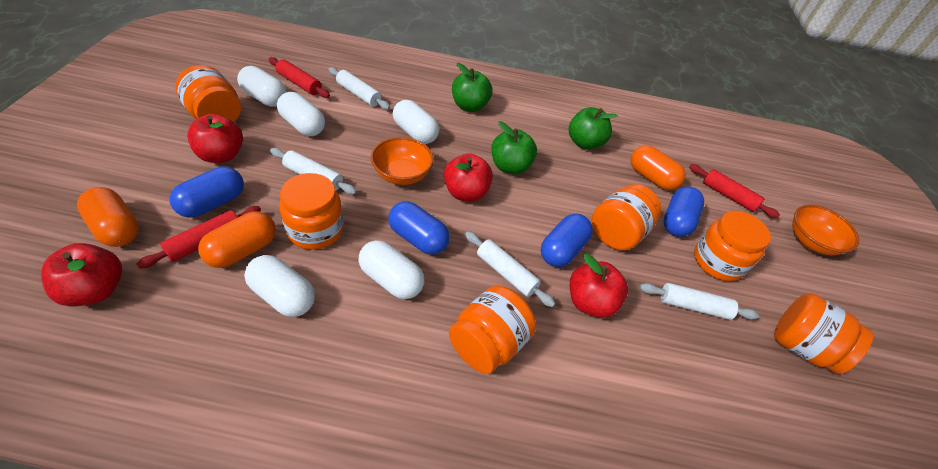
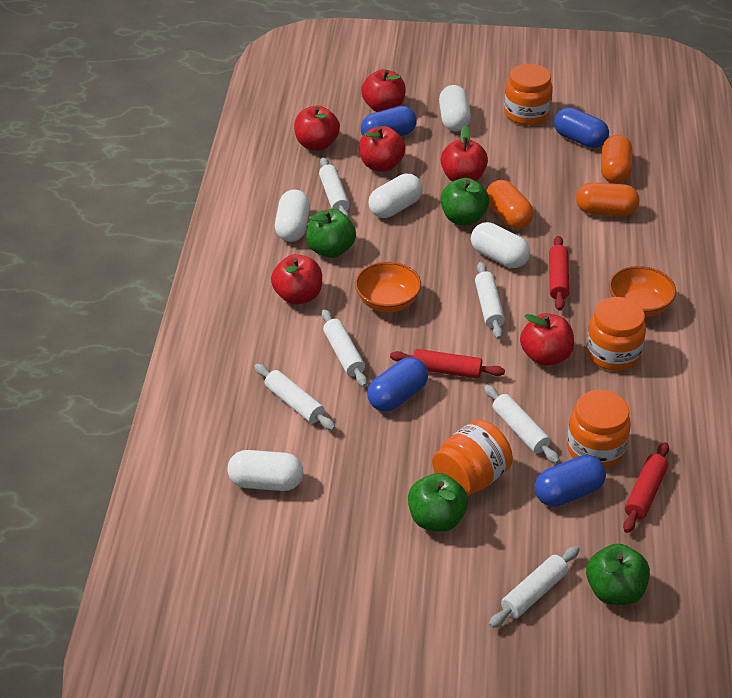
green apple: 3 -> 4
orange jar: 6 -> 4
red apple: 4 -> 6
white rolling pin: 4 -> 6

